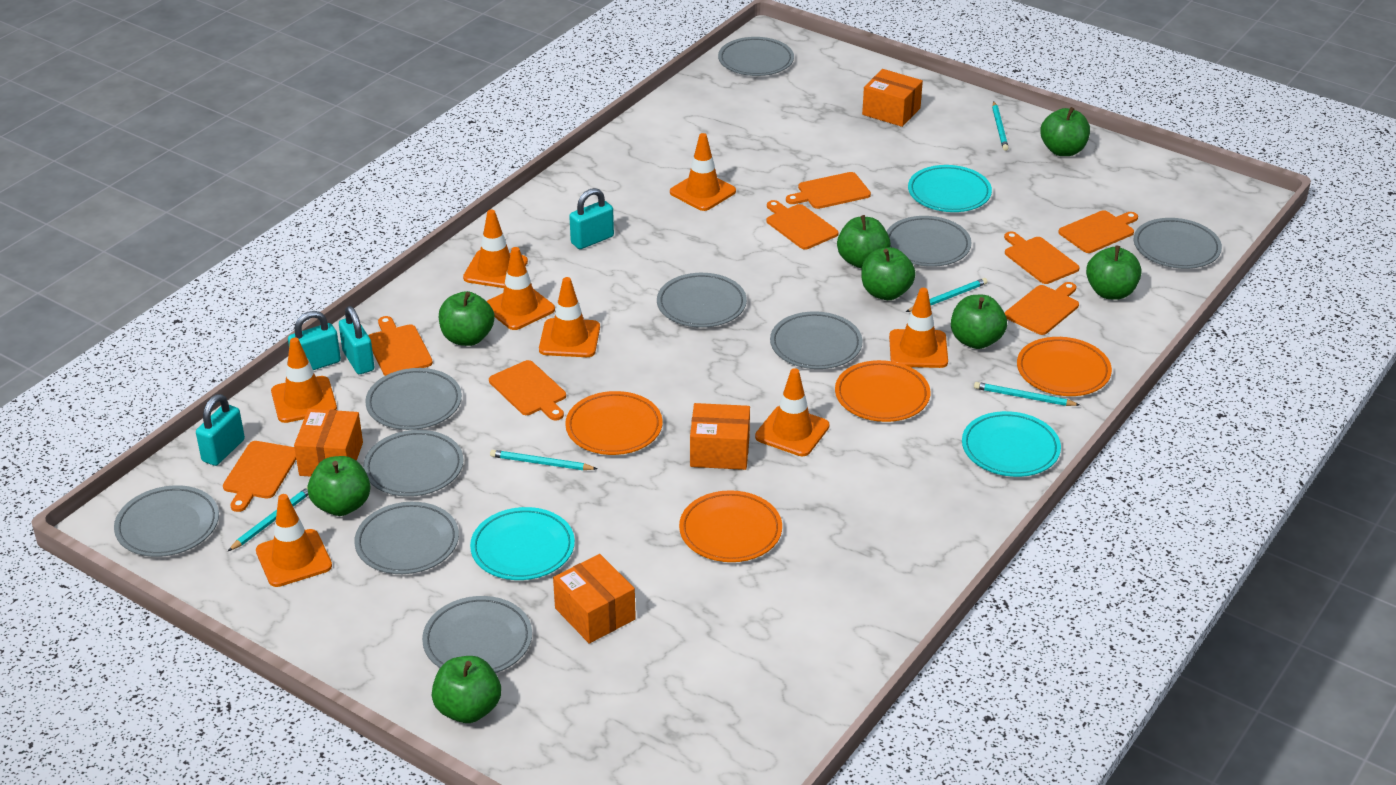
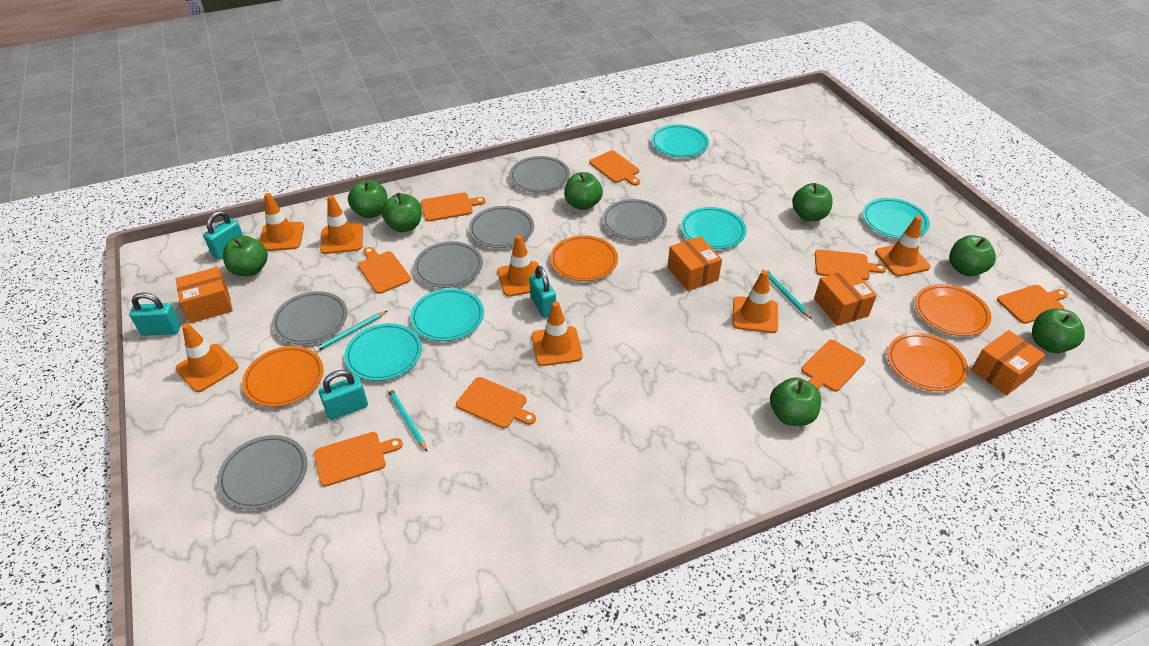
grey plate: 10 -> 6
orange traffic cone: 8 -> 7
turquoise pencil: 5 -> 3
turquoise plate: 3 -> 5

